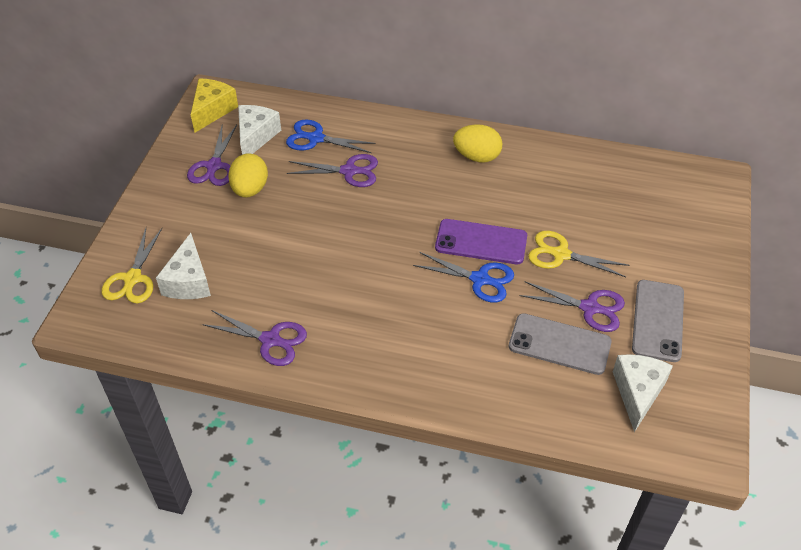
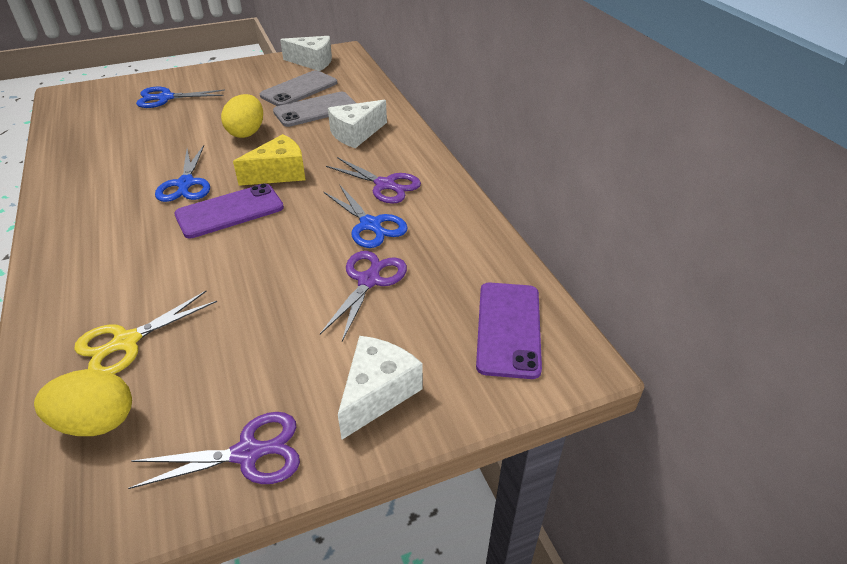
blue scissors: 2 -> 3
purple phone: 1 -> 2
purple scissors: 4 -> 3
yellow scissors: 2 -> 1

